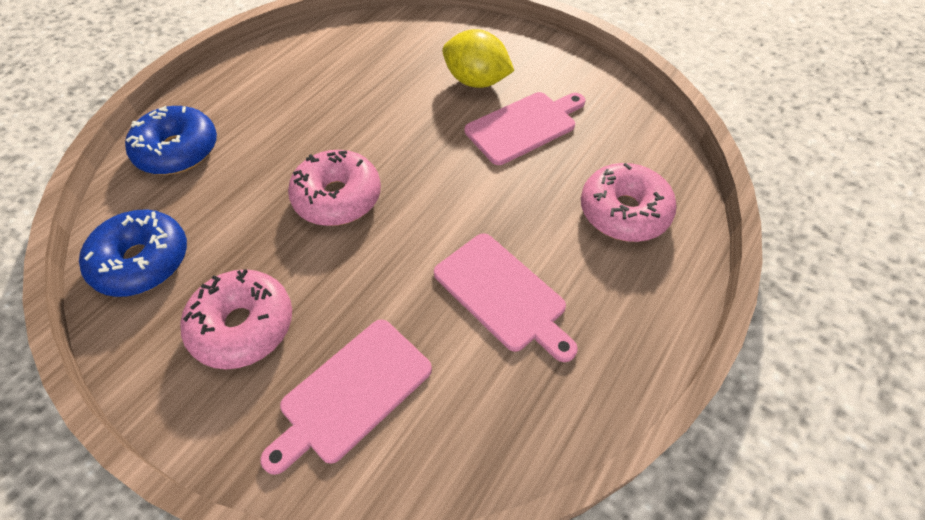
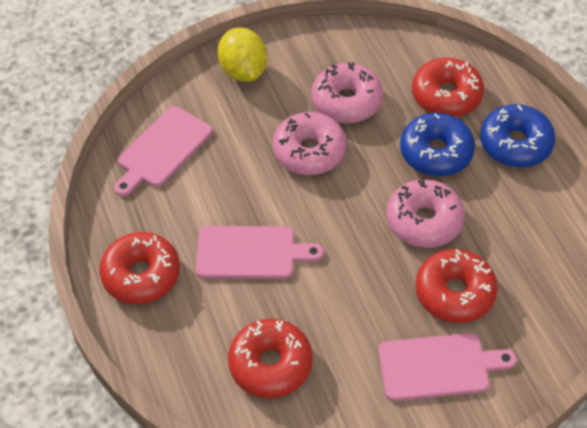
red donut: 0 -> 4

